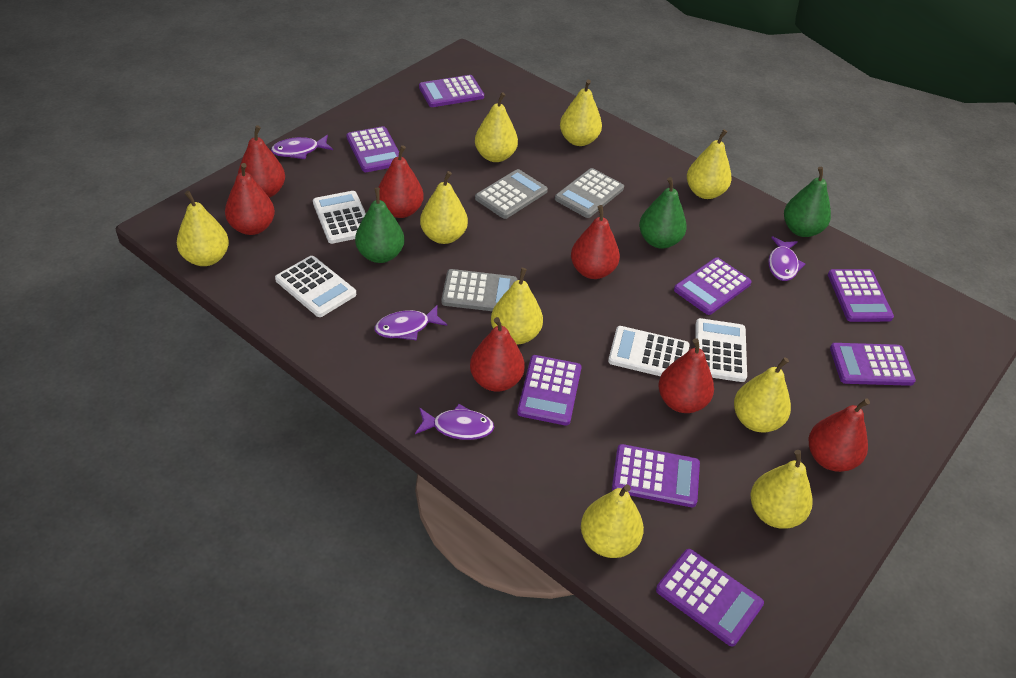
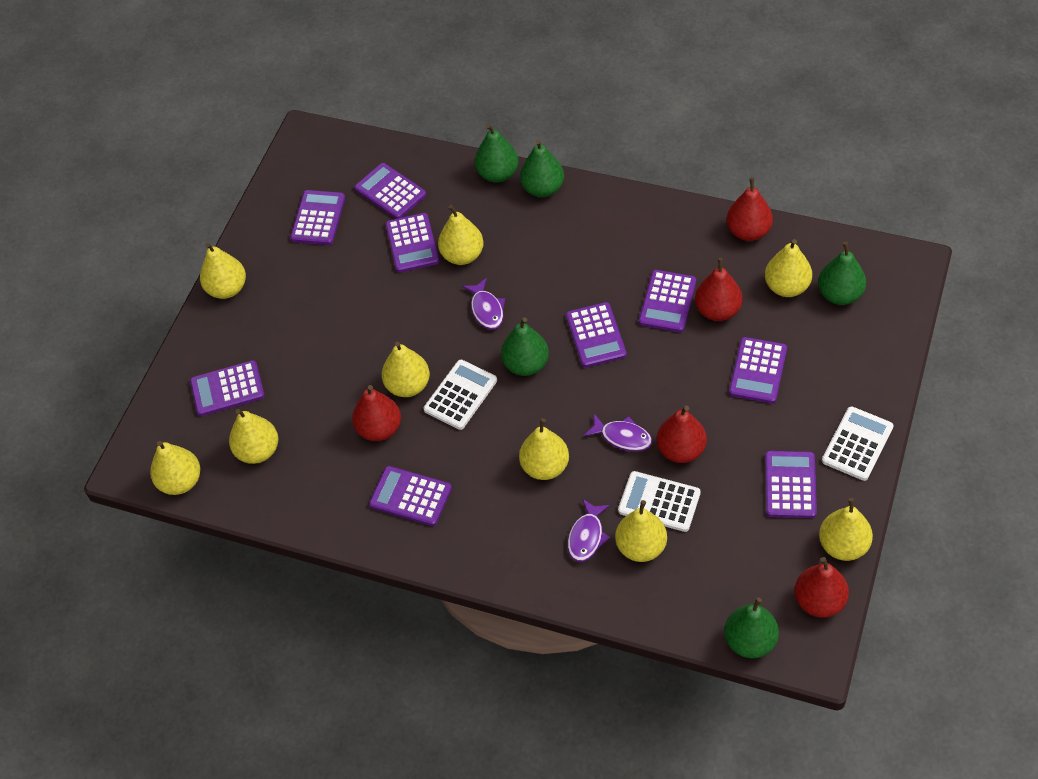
green pear: 3 -> 5
grey calculator: 3 -> 0
purple calculator: 8 -> 9
purple fish: 4 -> 3
red pear: 7 -> 5
white calculator: 4 -> 3

